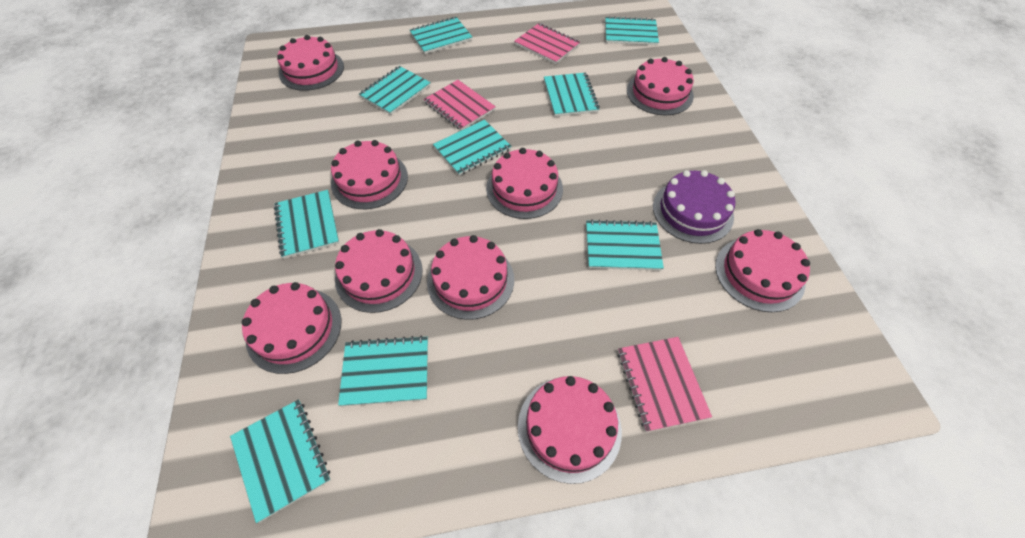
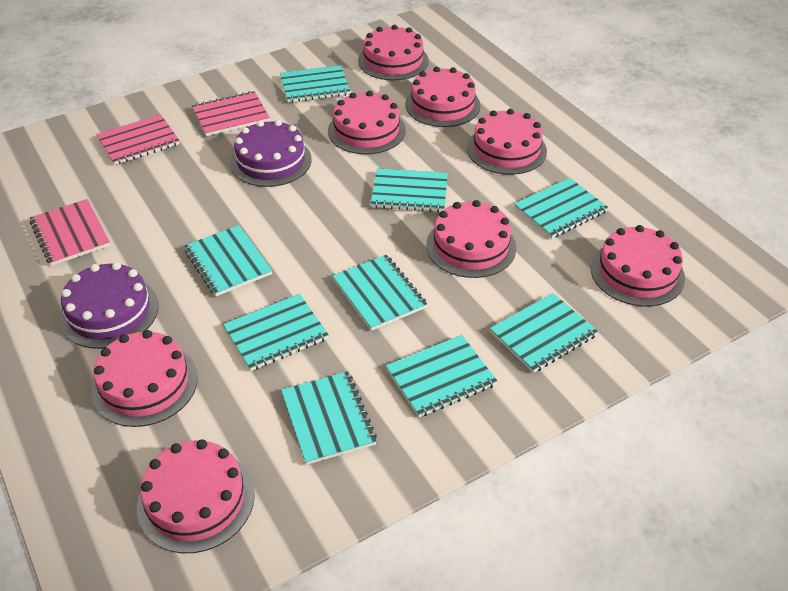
pink cake: 9 -> 8
purple cake: 1 -> 2

